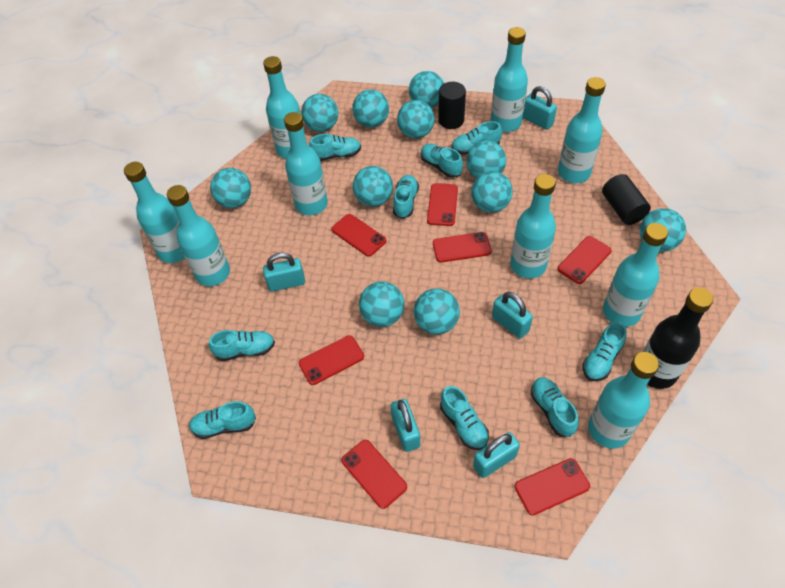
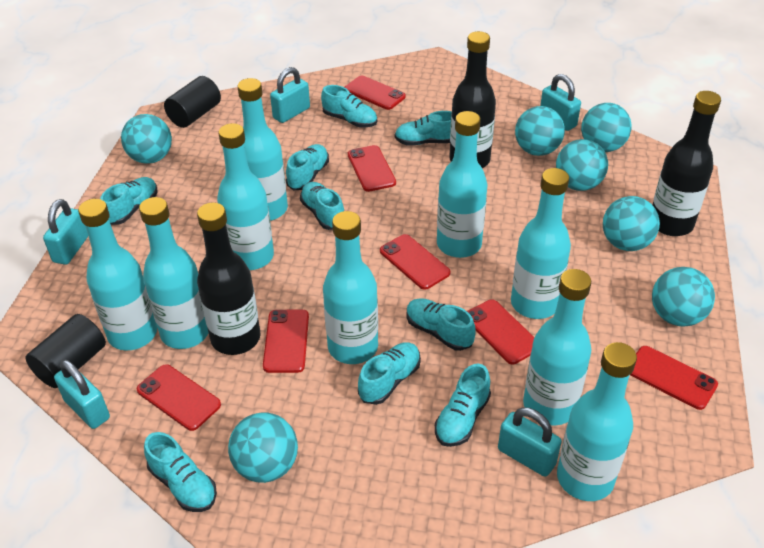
black bottle: 1 -> 3
turquoise ball: 11 -> 7

